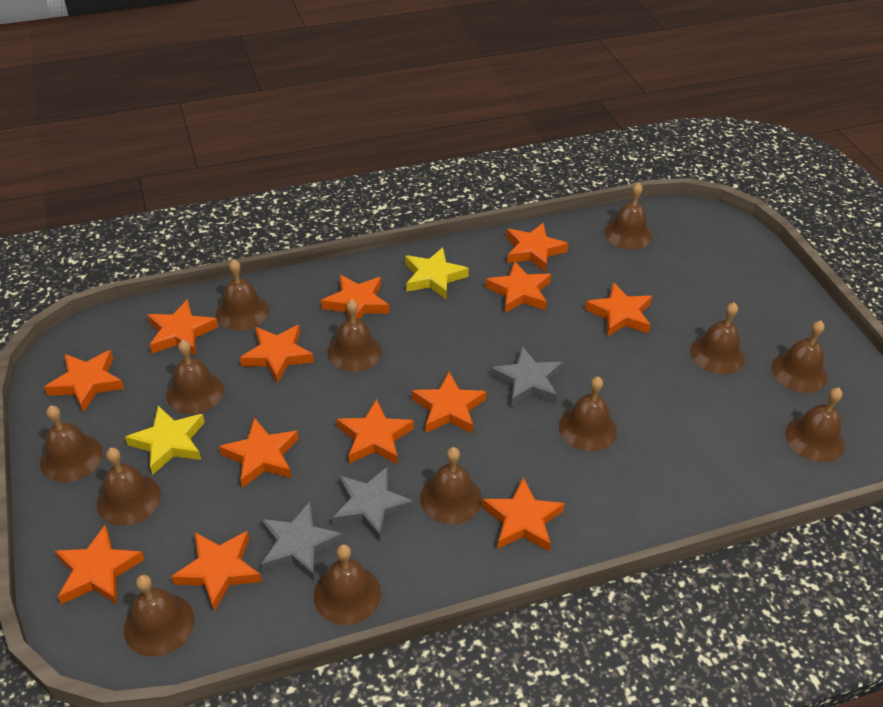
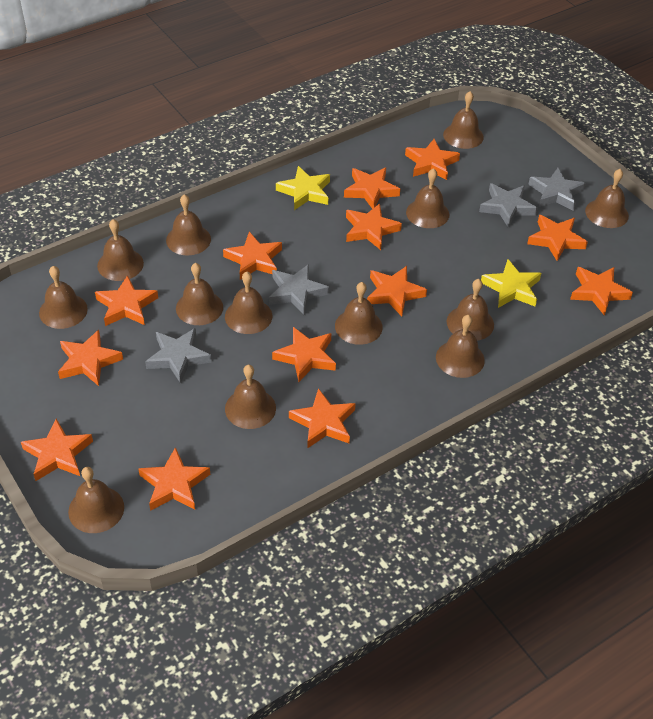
grey star: 3 -> 4

